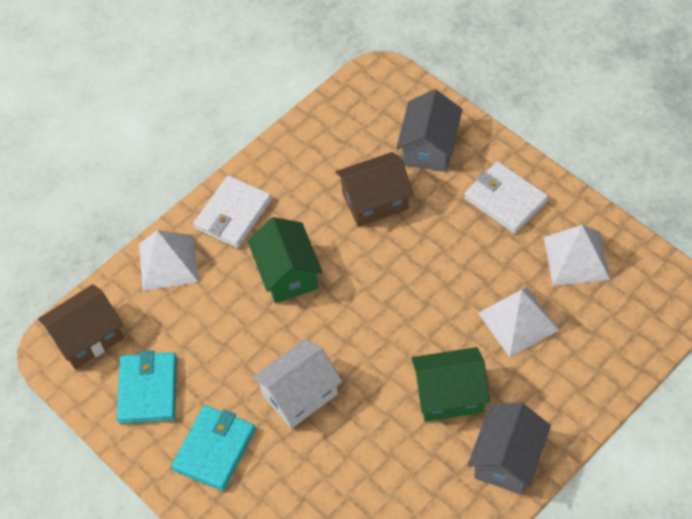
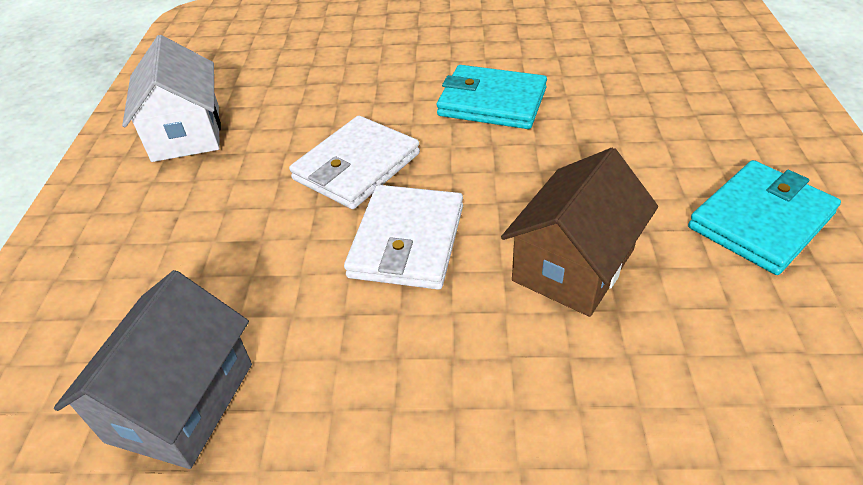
brown house: 2 -> 1
green house: 2 -> 0
grey house: 2 -> 1
white pyramid: 3 -> 0

